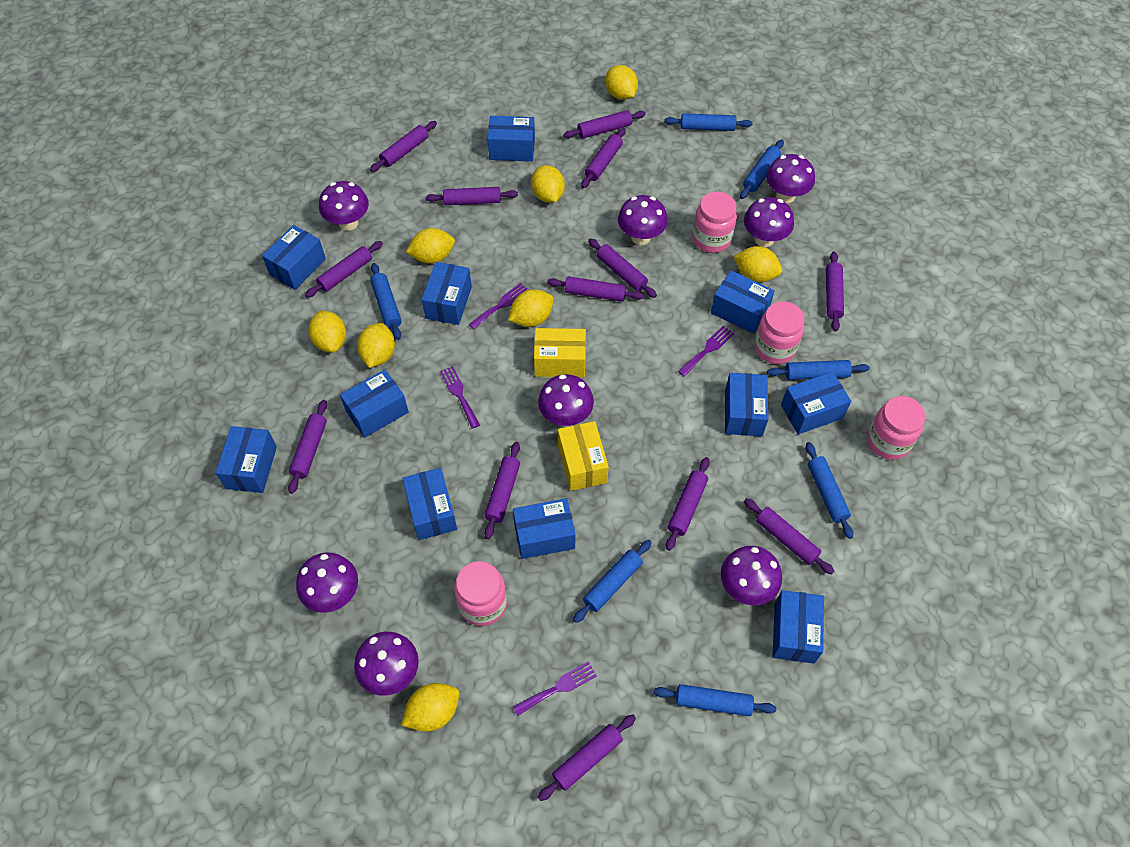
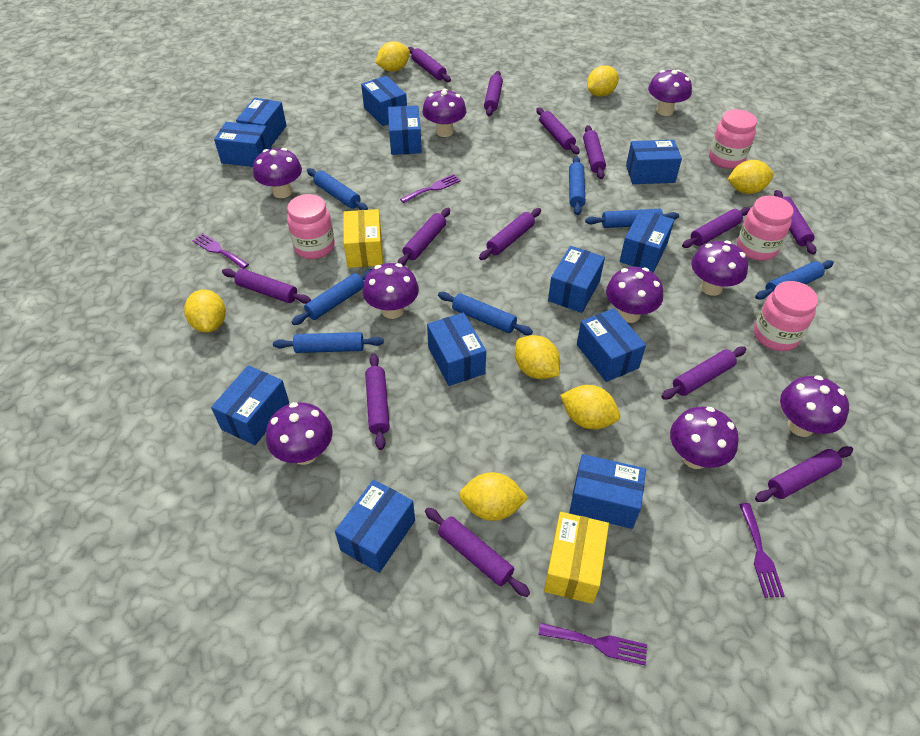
blue box: 11 -> 12
purple mushroom: 8 -> 9
yellow lemon: 8 -> 7

